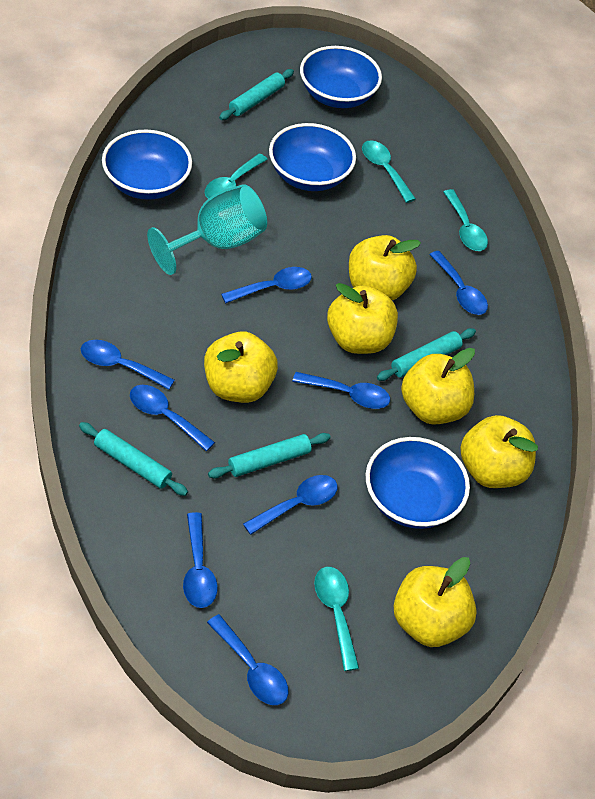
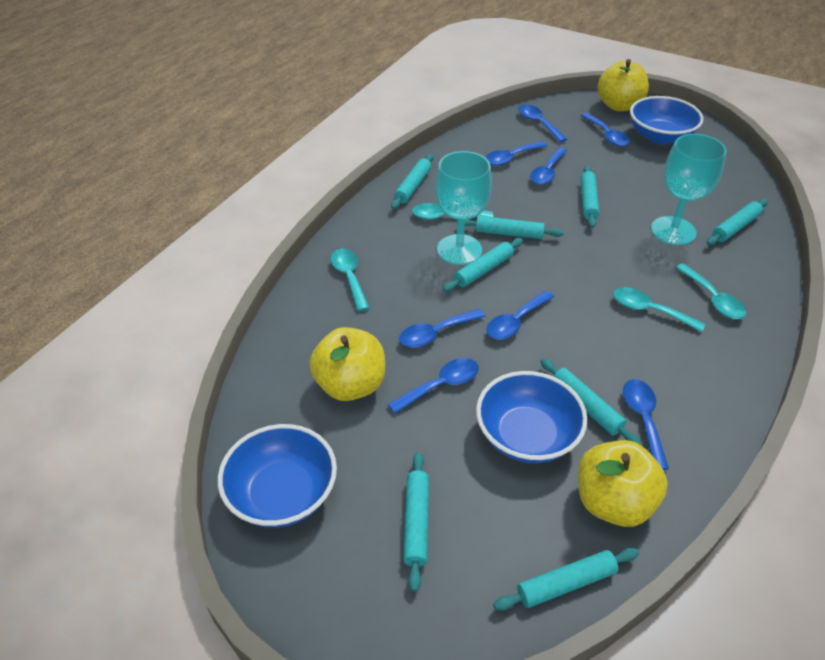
blue bowl: 4 -> 3
turquoise goblet: 1 -> 2
turquoise rolling pin: 4 -> 8
yellow apple: 6 -> 3

